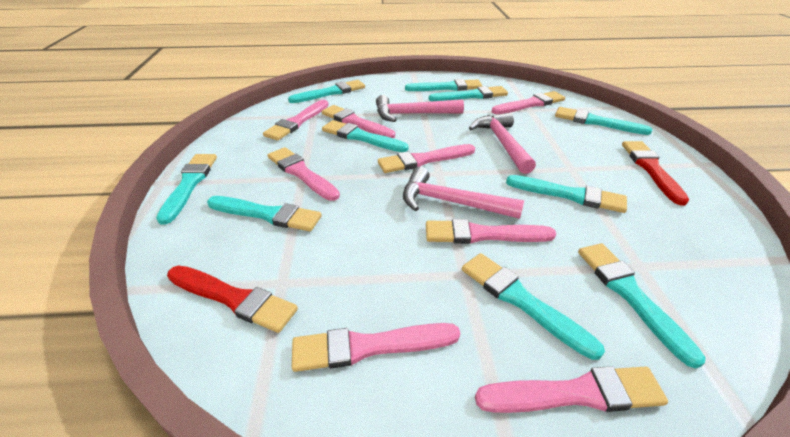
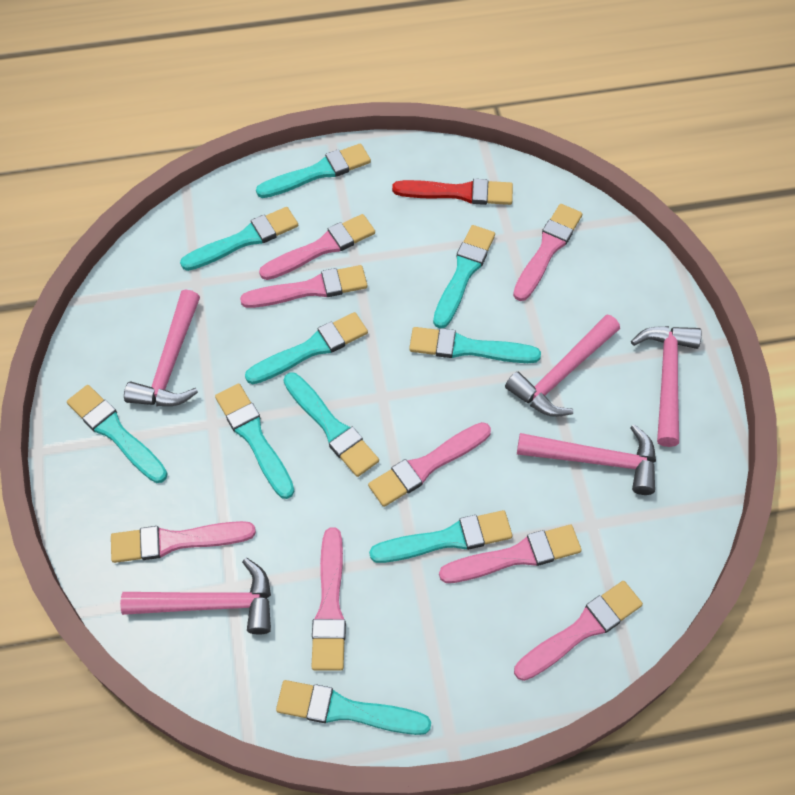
pink hammer: 3 -> 5
red brush: 2 -> 1

